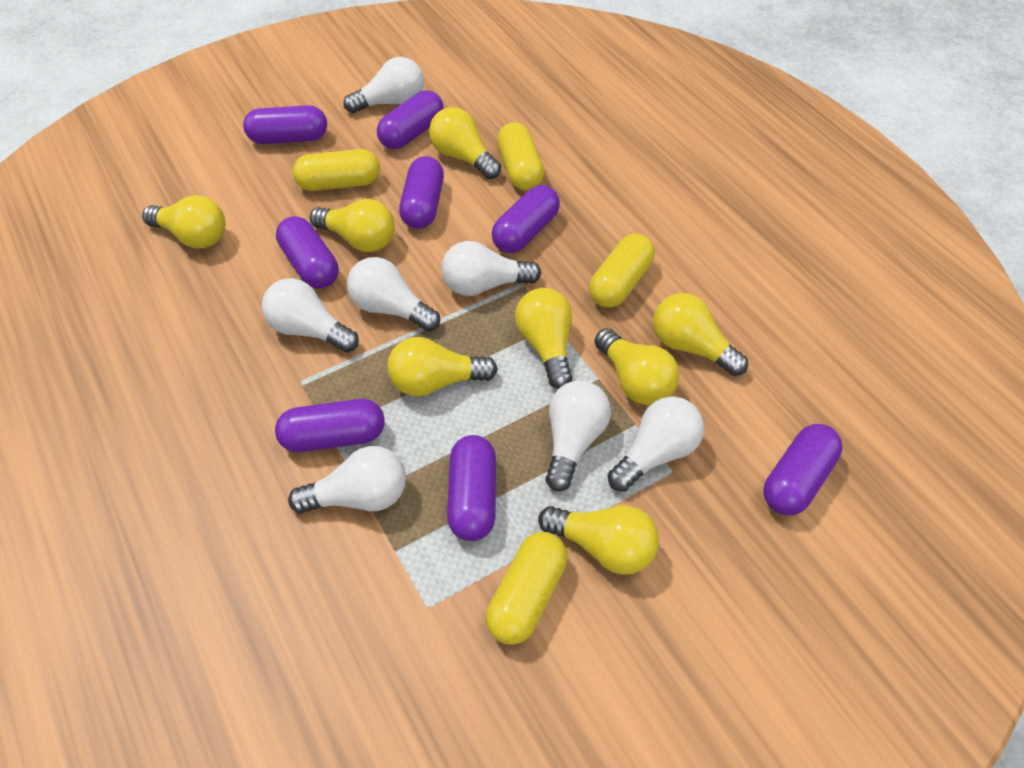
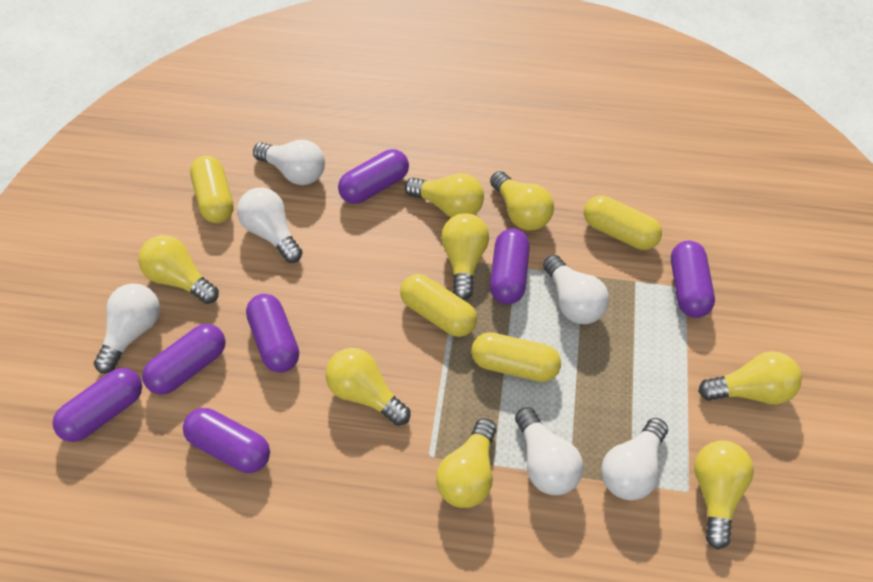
purple capsule: 8 -> 7
white light bulb: 7 -> 6

